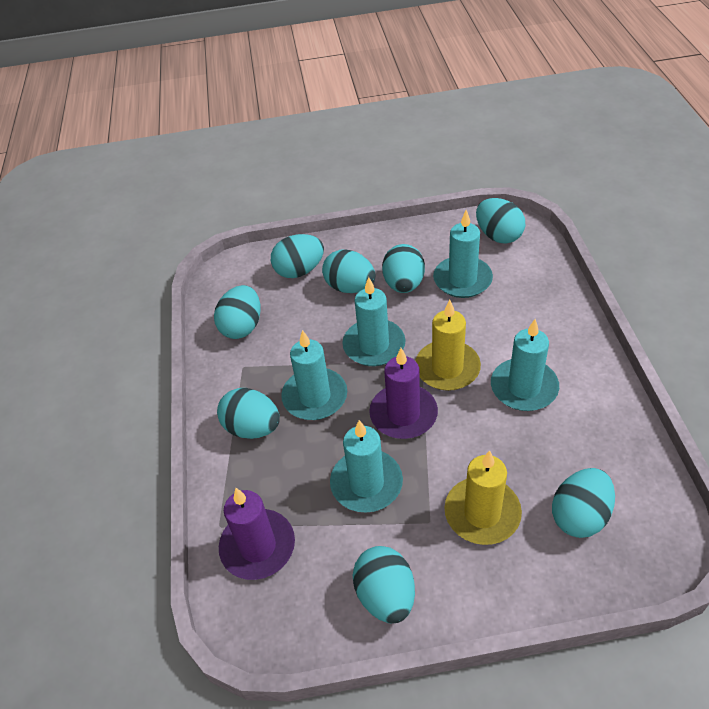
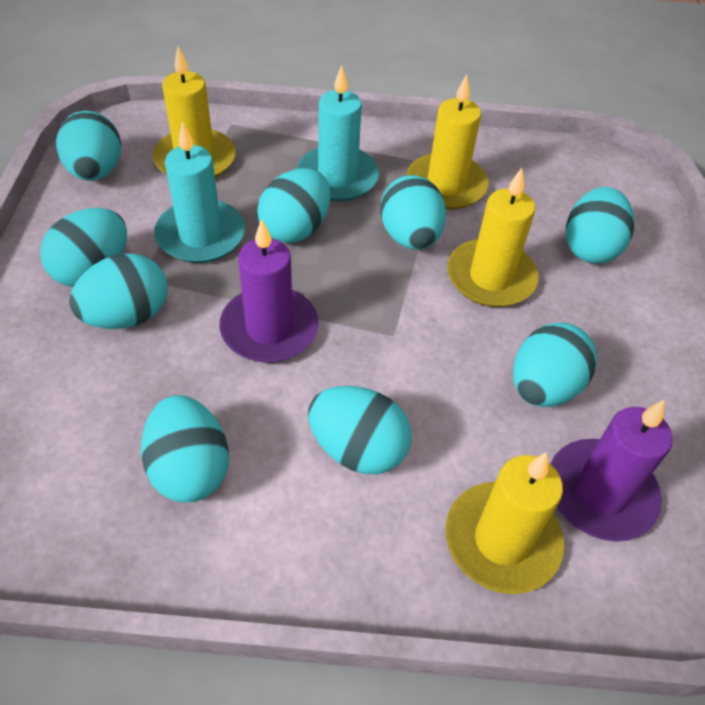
turquoise candle: 5 -> 2
turquoise egg: 8 -> 9
yellow candle: 2 -> 4

